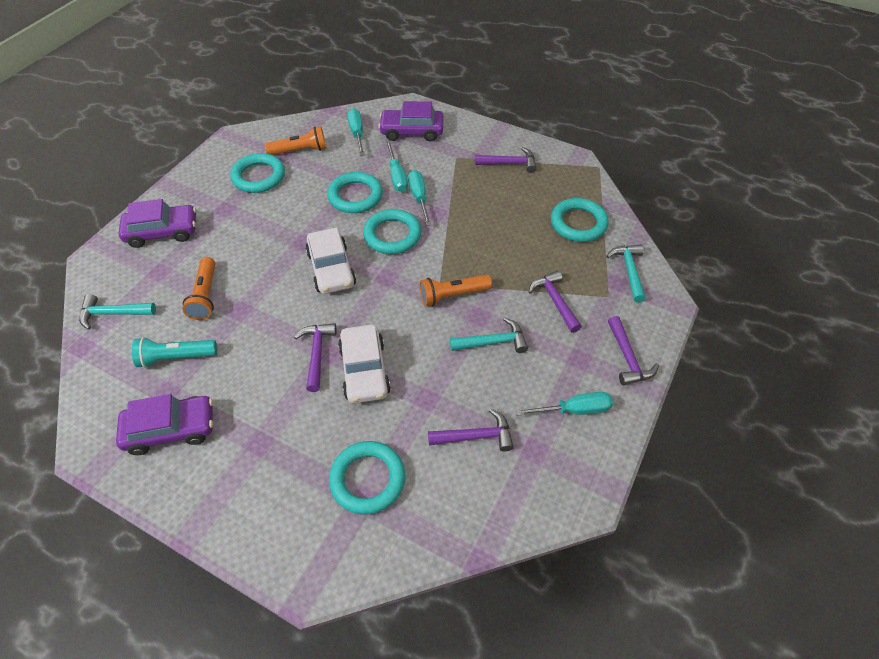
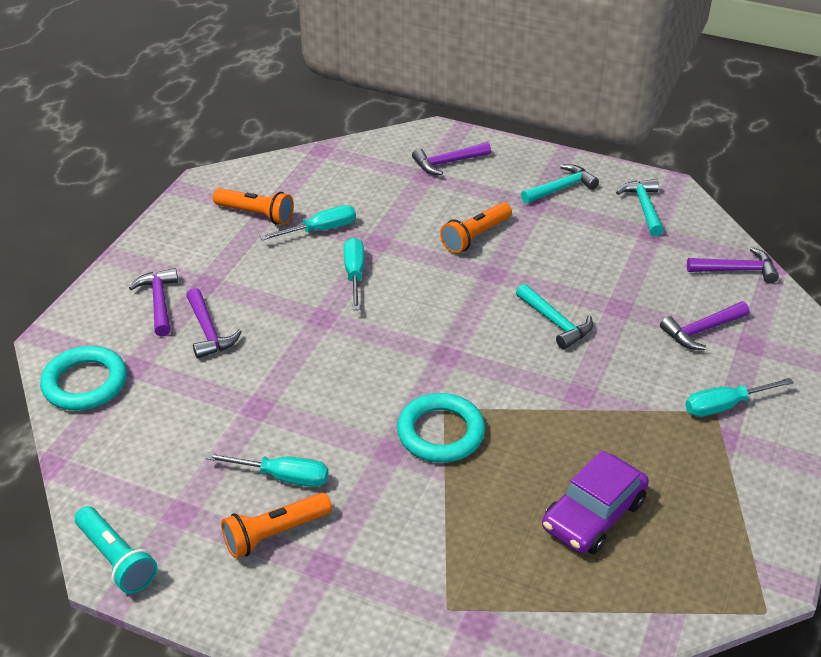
purple car: 3 -> 1
turquoise ring: 5 -> 2
white car: 2 -> 0

